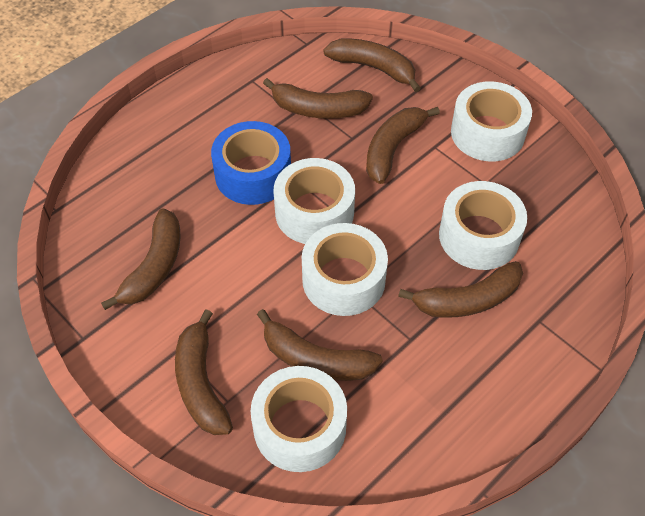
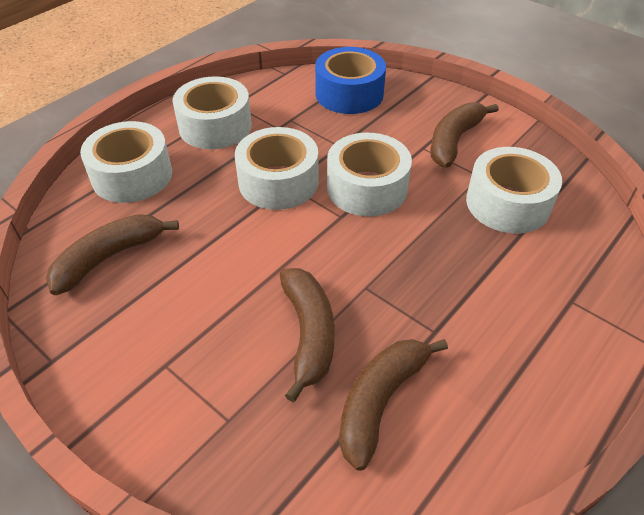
brown banana: 7 -> 4

